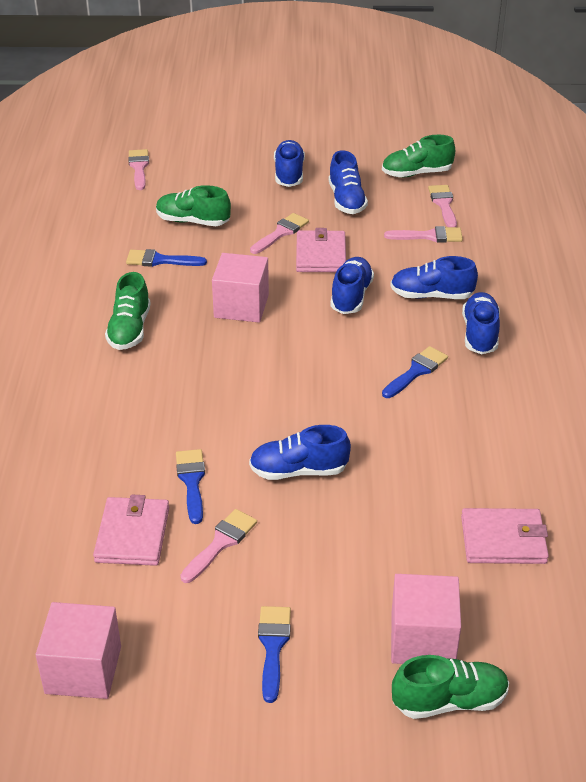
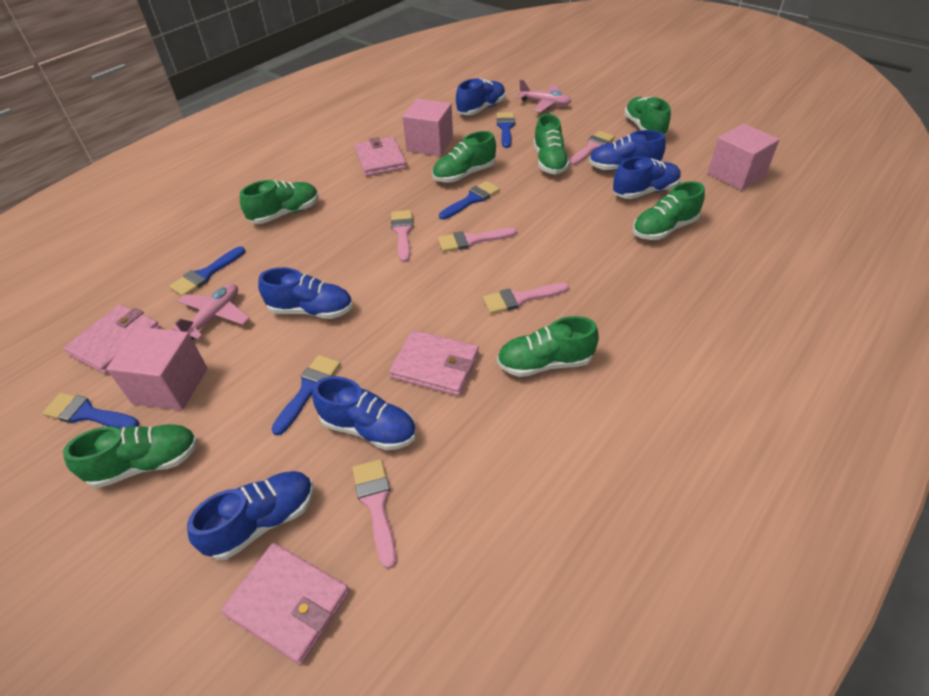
blue brush: 4 -> 5
green shoe: 4 -> 7
pink plane: 0 -> 2
pink wallet: 3 -> 4

